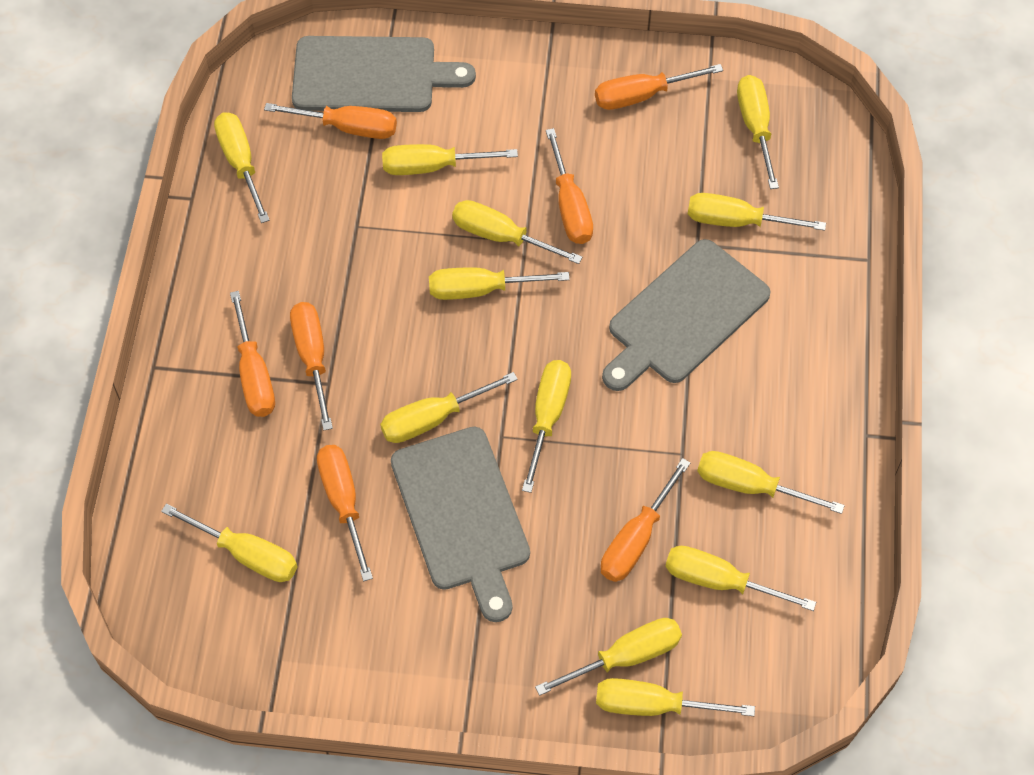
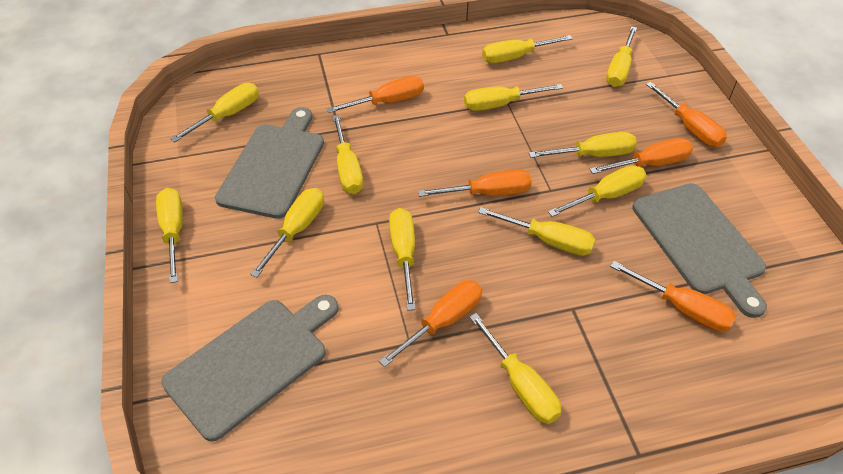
orange screwdriver: 7 -> 6
yellow screwdriver: 13 -> 12

